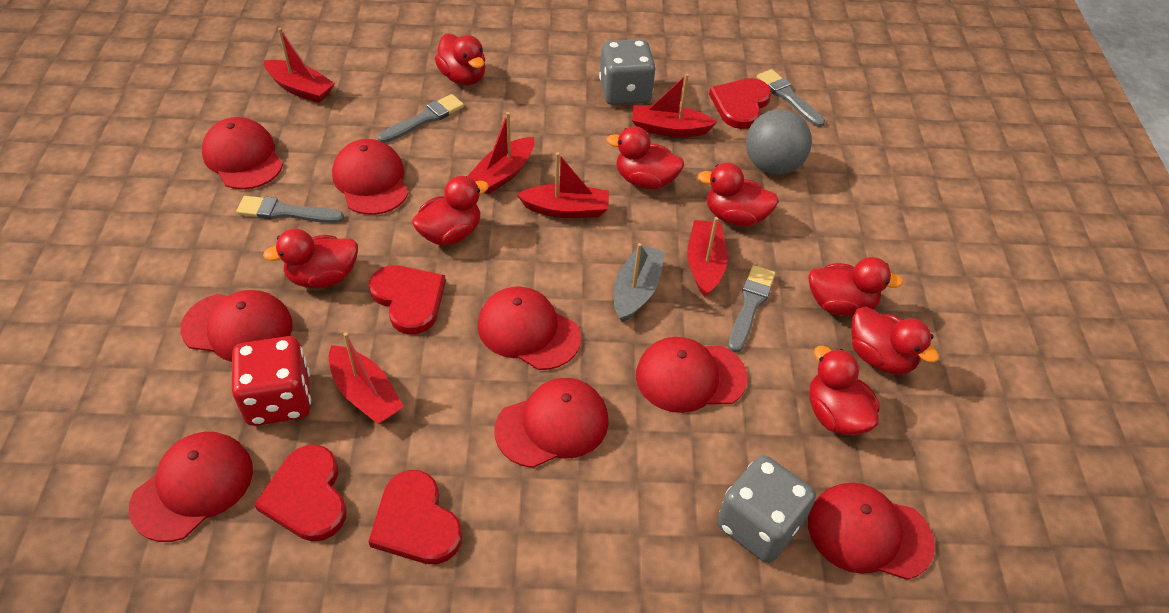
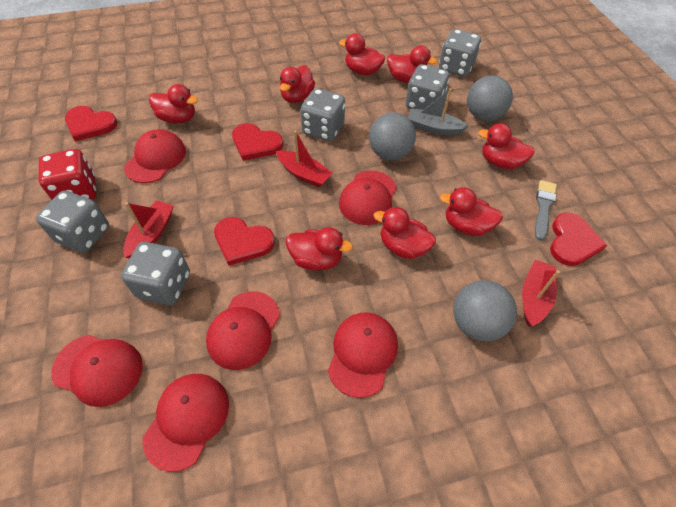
grey ball: 1 -> 3
grey brush: 4 -> 1
grey dice: 2 -> 5
red boat: 6 -> 3
red cap: 8 -> 6

